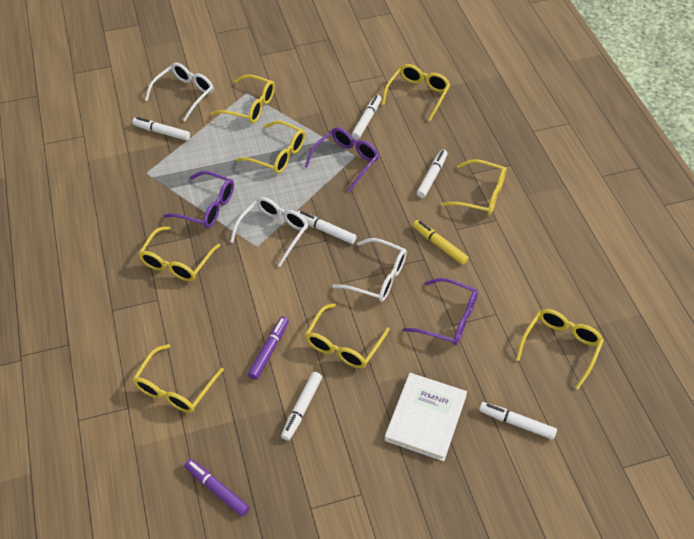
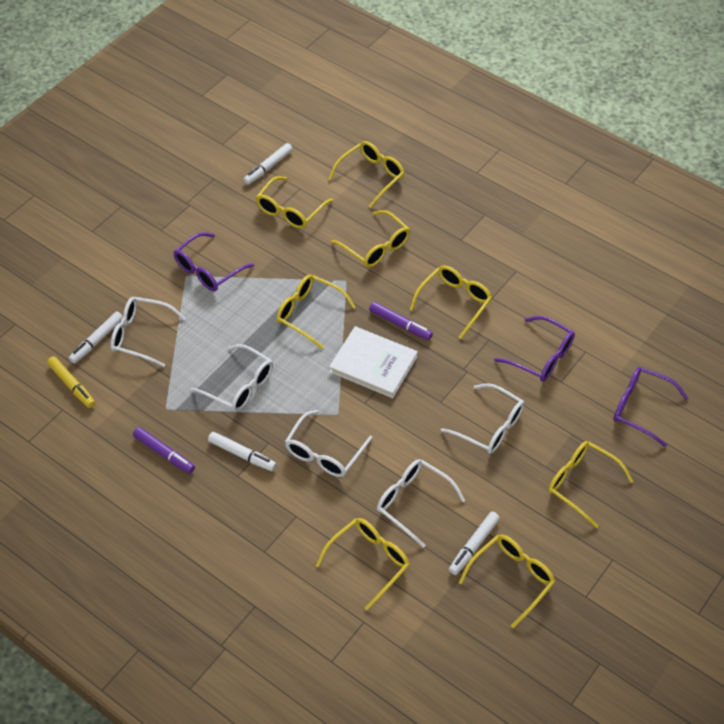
white glasses: 3 -> 5
white marker: 6 -> 4

